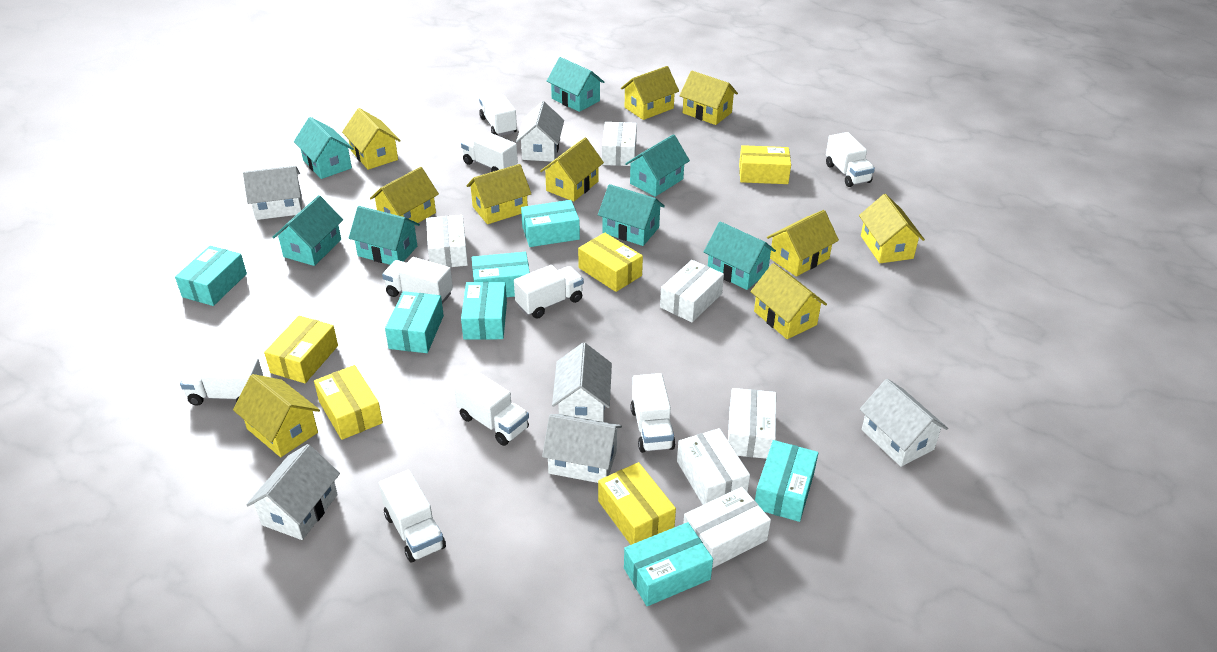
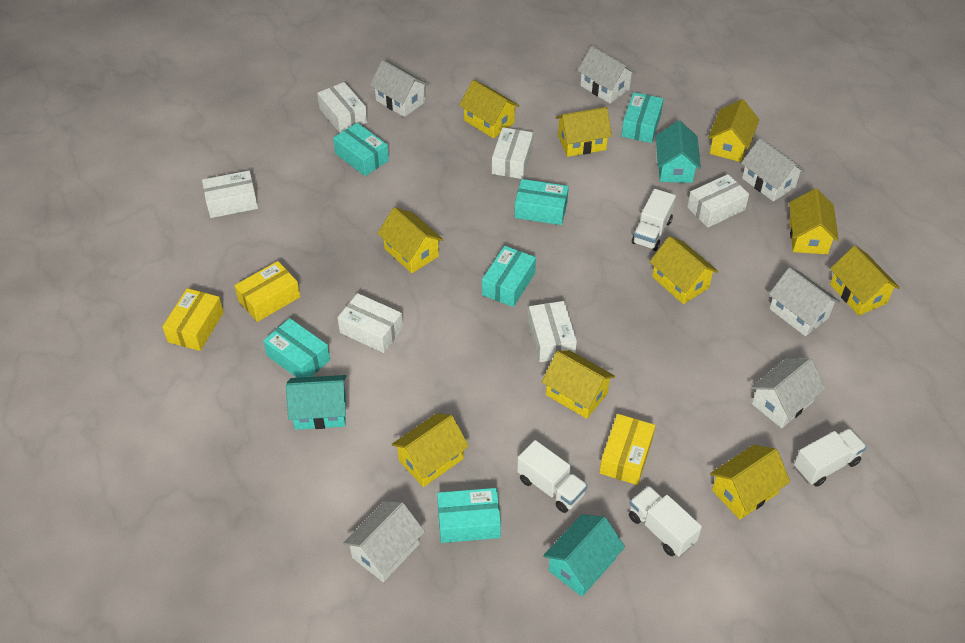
turquoise box: 7 -> 6
turquoise house: 7 -> 3
white truck: 9 -> 4
yellow box: 5 -> 3

